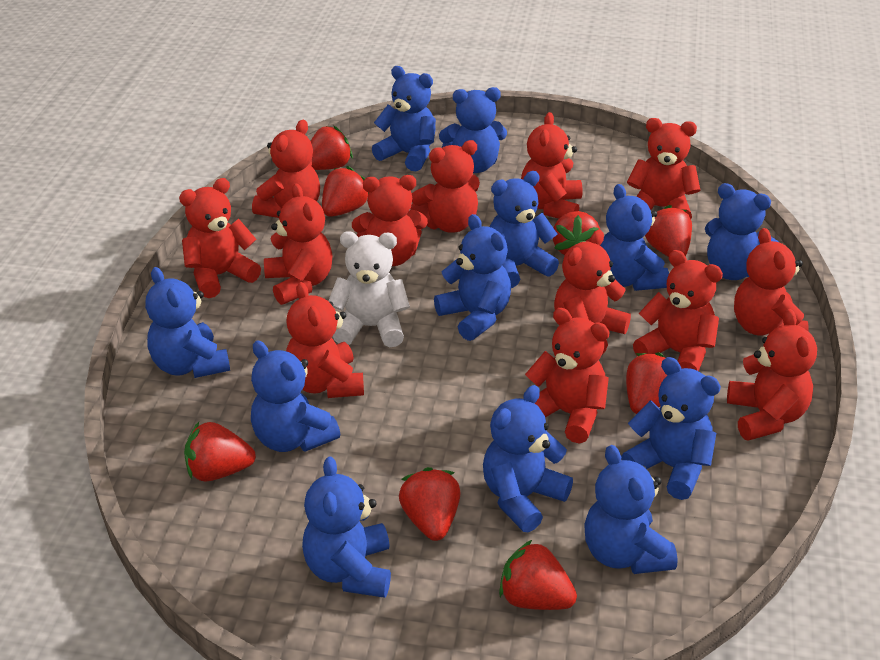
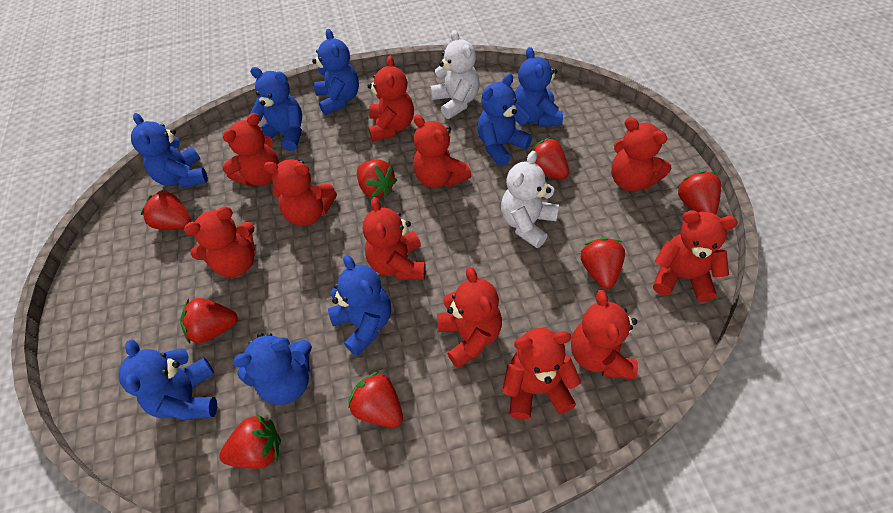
blue teddy bear: 12 -> 8
red teddy bear: 13 -> 11
white teddy bear: 1 -> 2

